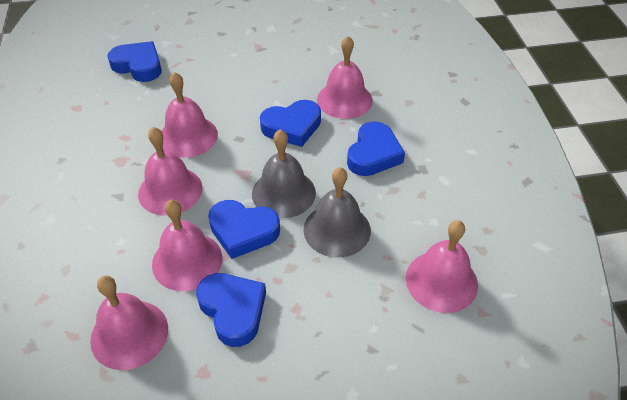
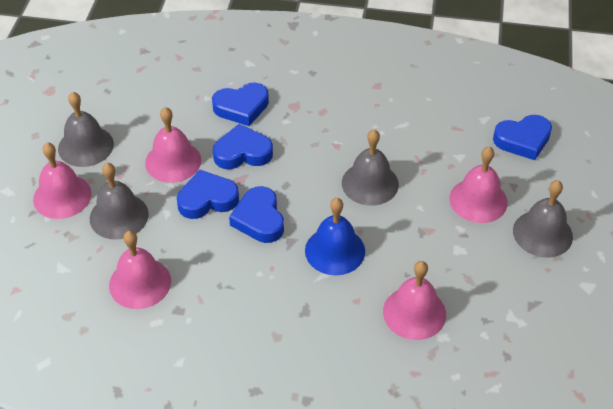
blue bell: 0 -> 1
grey bell: 2 -> 4
pink bell: 6 -> 5

